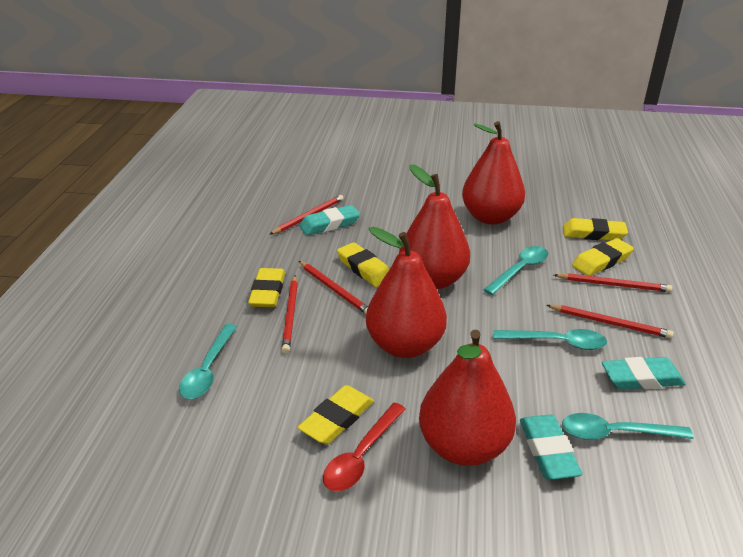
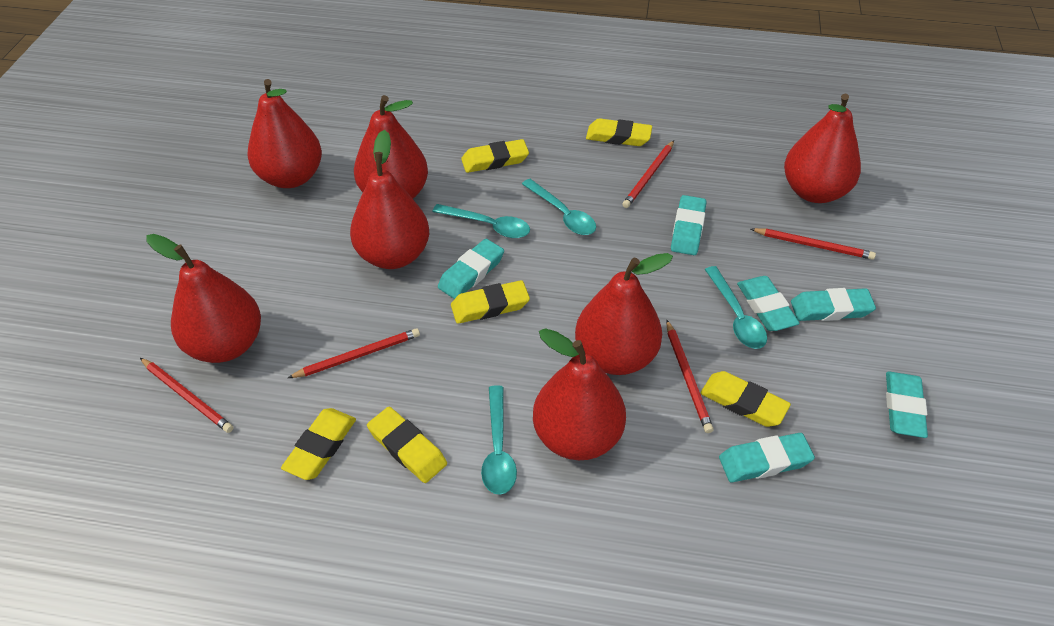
red pear: 4 -> 7
red spoon: 1 -> 0
turquoise eraser: 3 -> 6
yellow eraser: 5 -> 6

